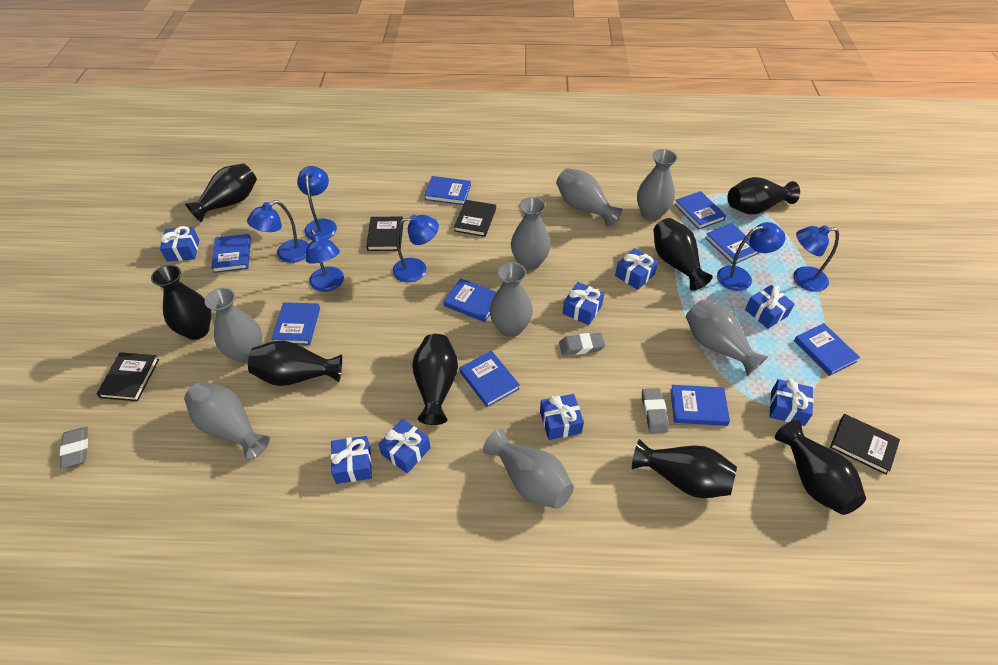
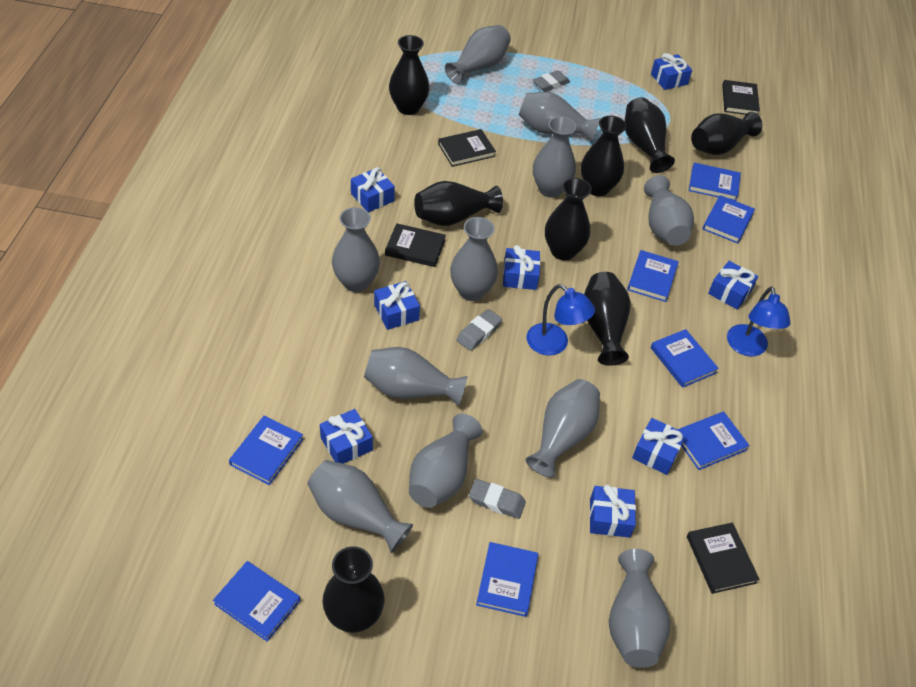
blue book: 9 -> 8
blue lamp: 6 -> 2
grey vase: 8 -> 11

